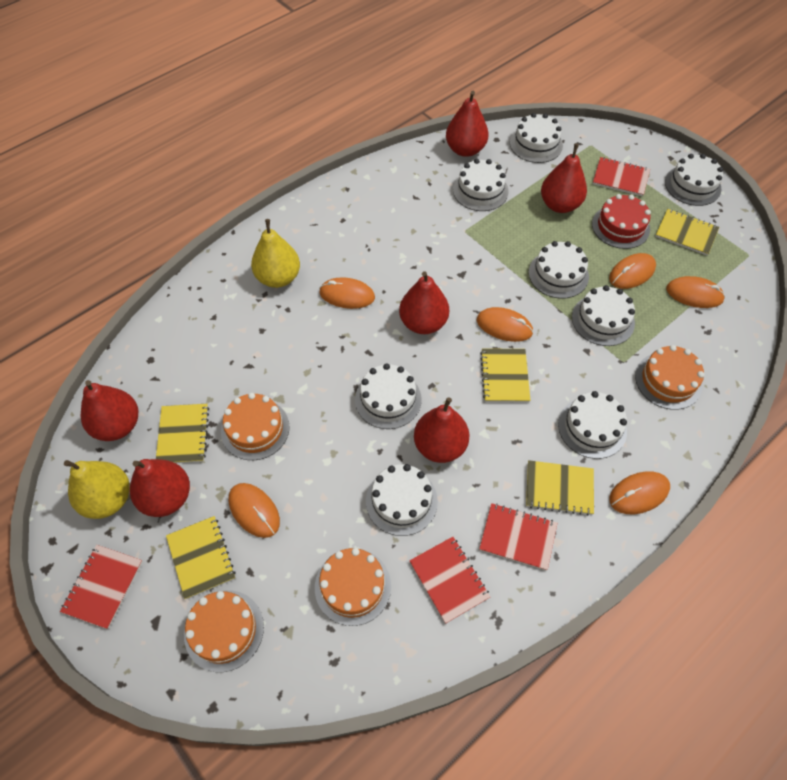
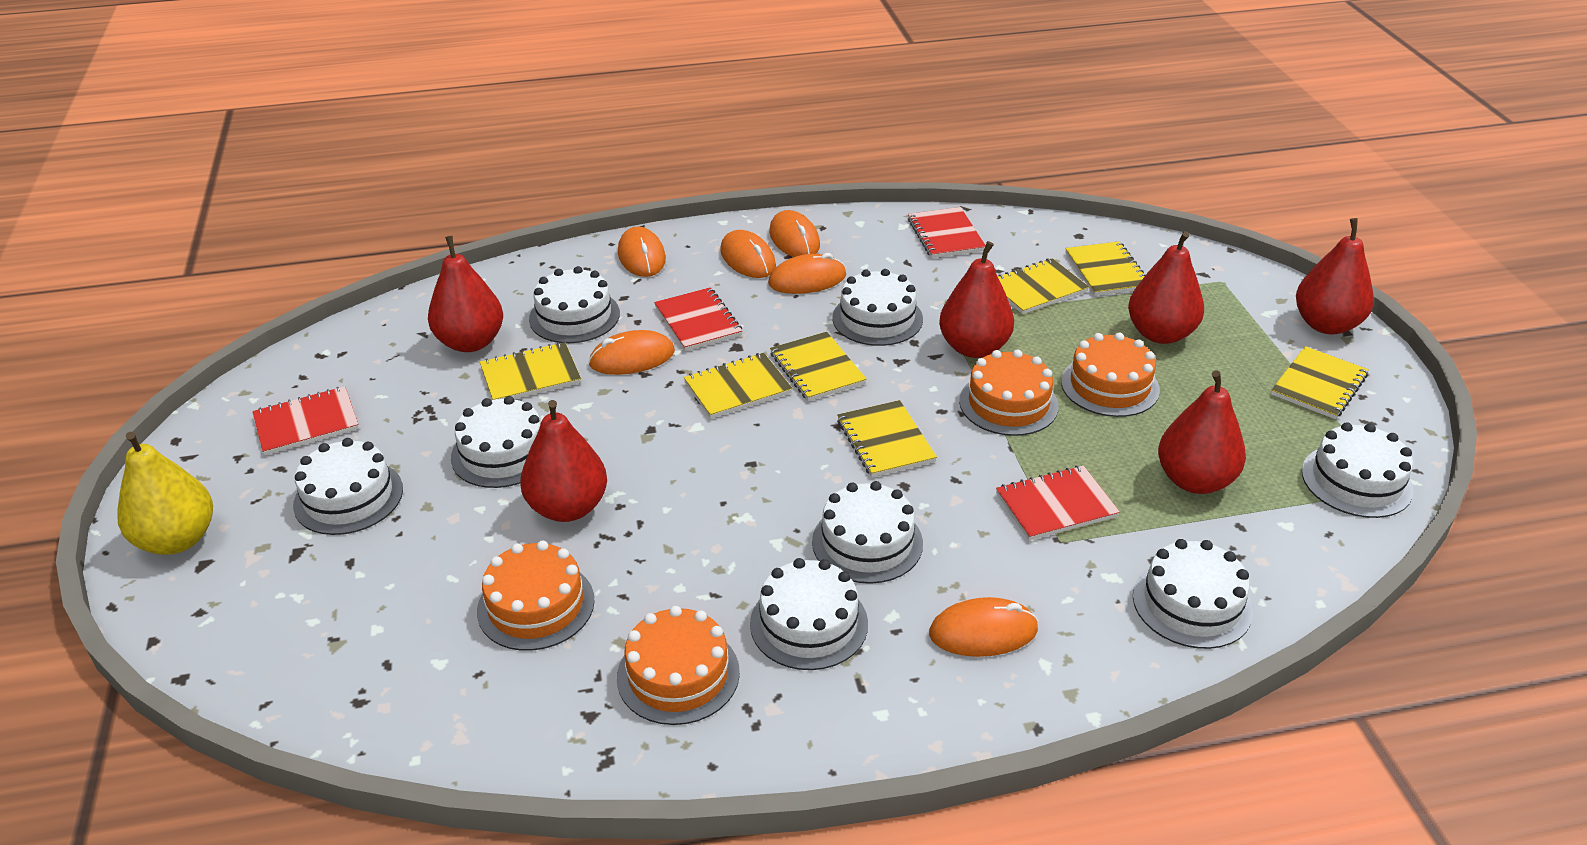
red cake: 1 -> 0
yellow notebook: 5 -> 7
yellow pear: 2 -> 1

